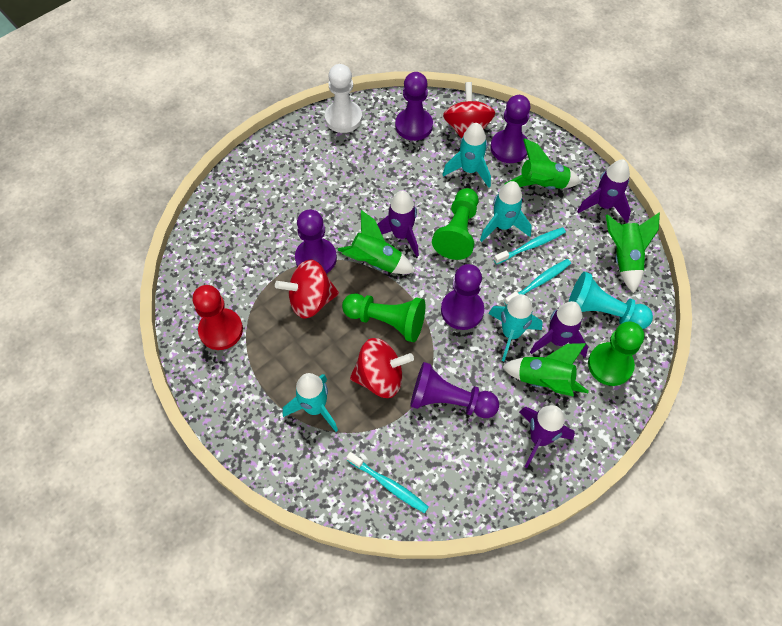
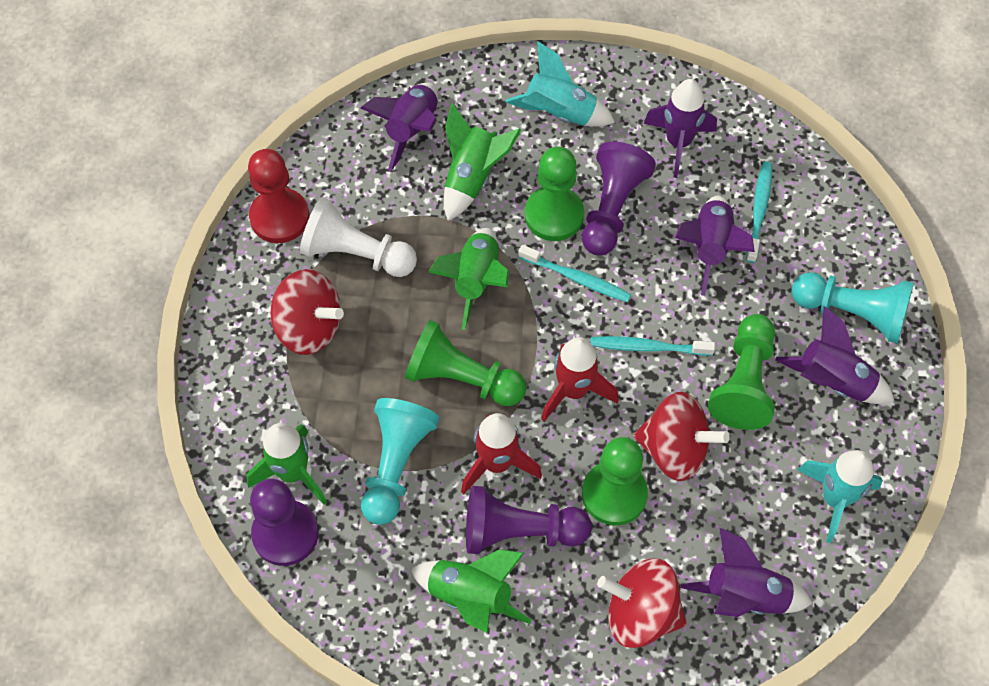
green pawn: 3 -> 4
purple pawn: 5 -> 3
purple rocket: 4 -> 5
red rocket: 0 -> 2
turquoise pawn: 1 -> 2
turquoise rocket: 4 -> 2

